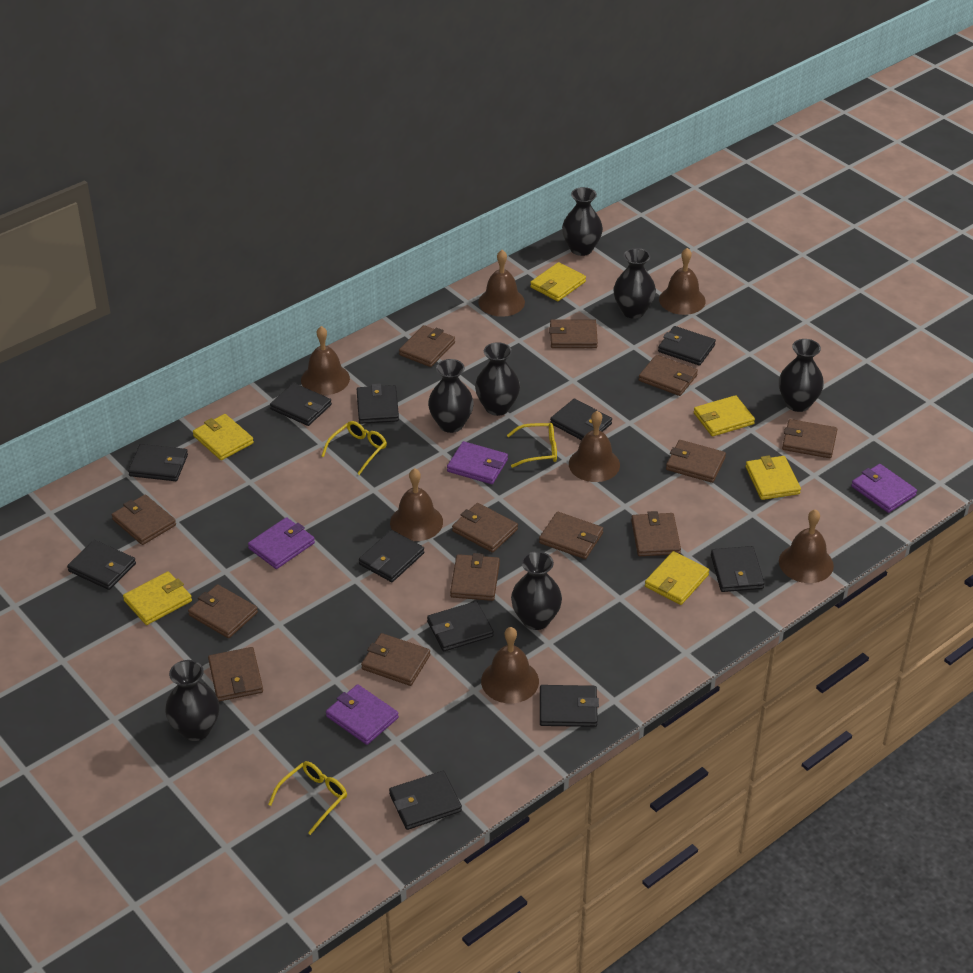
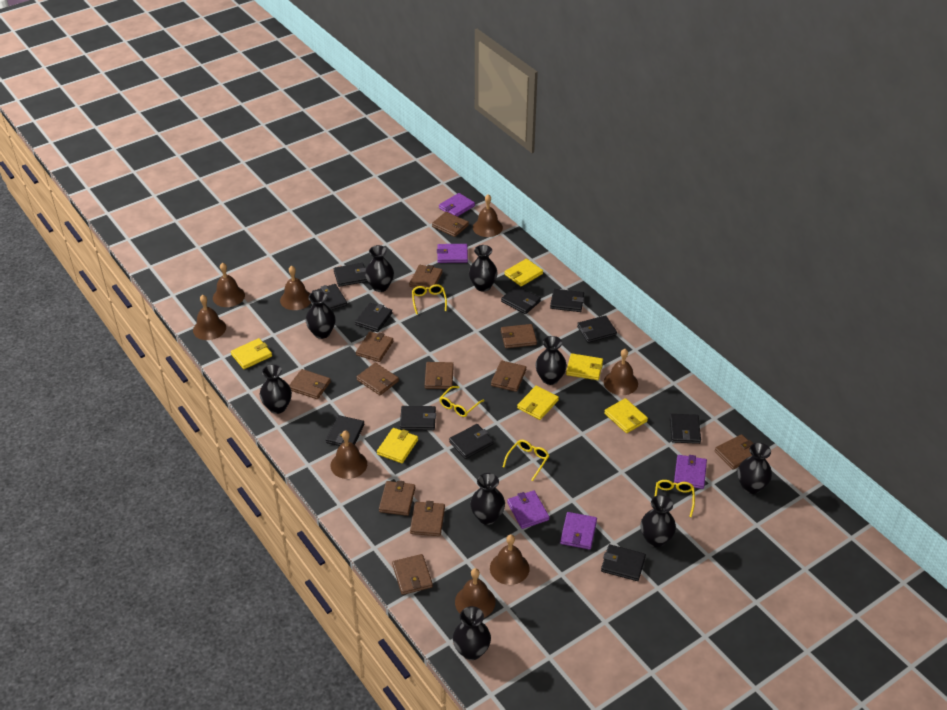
black vase: 7 -> 9
brown bell: 7 -> 8
brown wallet: 13 -> 12
purple wallet: 4 -> 5
yellow glasses: 3 -> 4

